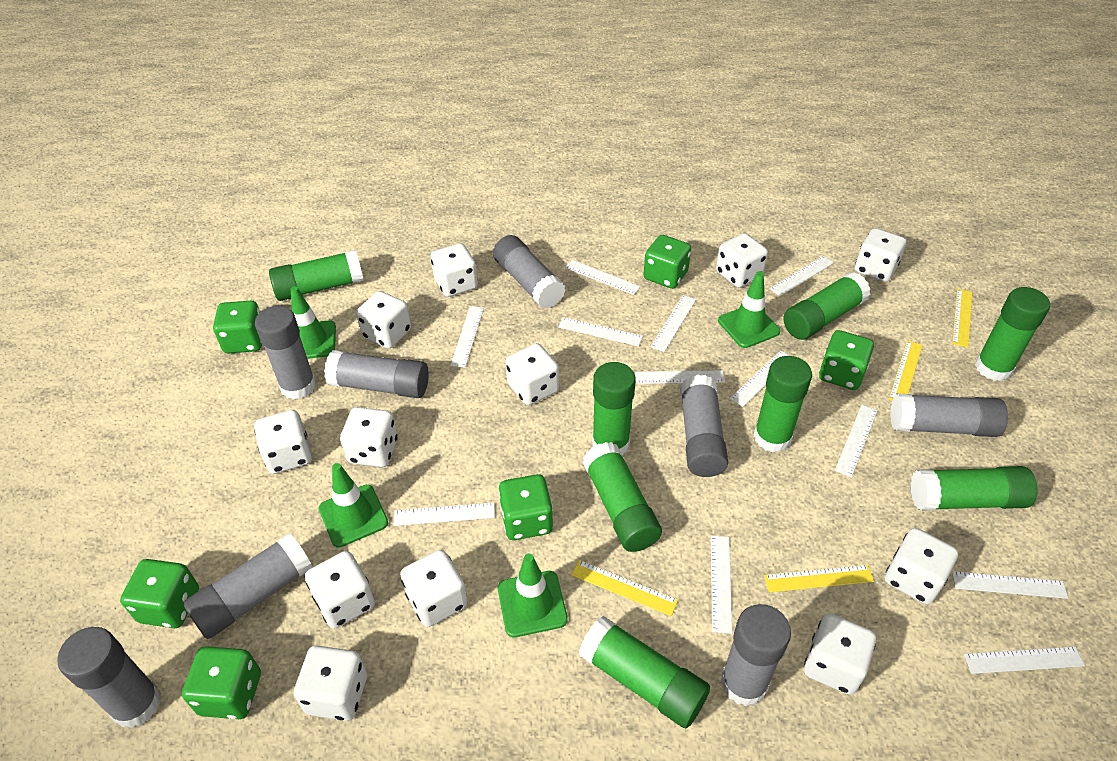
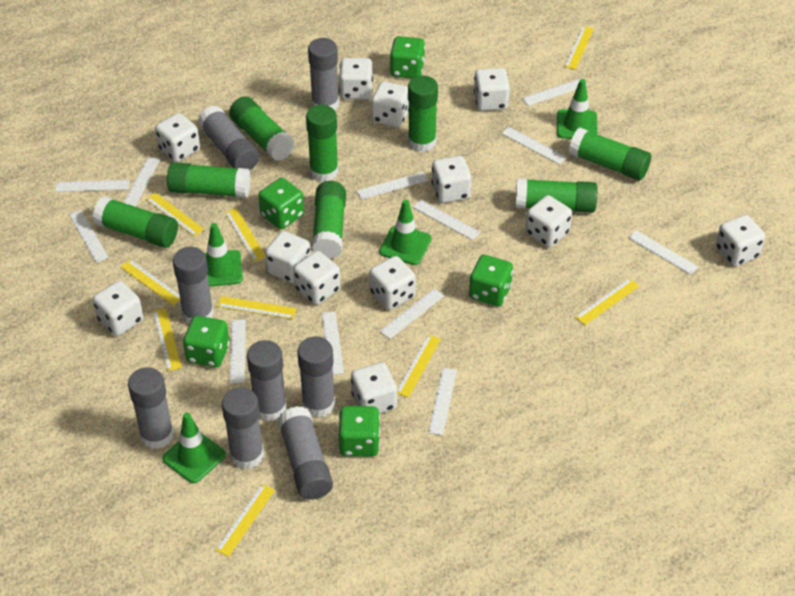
green dice: 6 -> 5
yellow ruler: 4 -> 9

